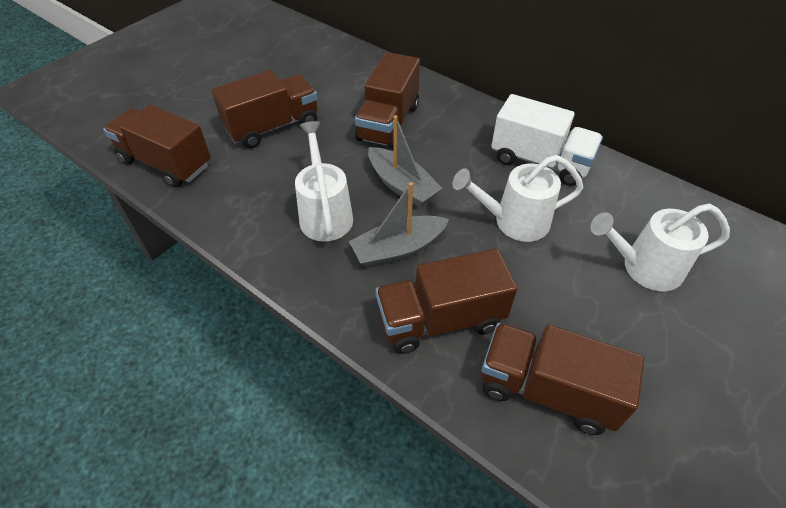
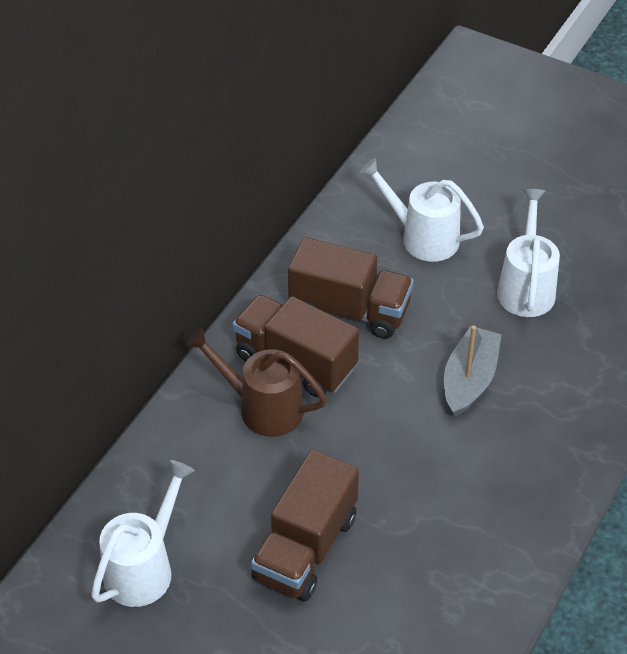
brown truck: 5 -> 3
brown watering can: 0 -> 1
grey boat: 2 -> 1
white truck: 1 -> 0

